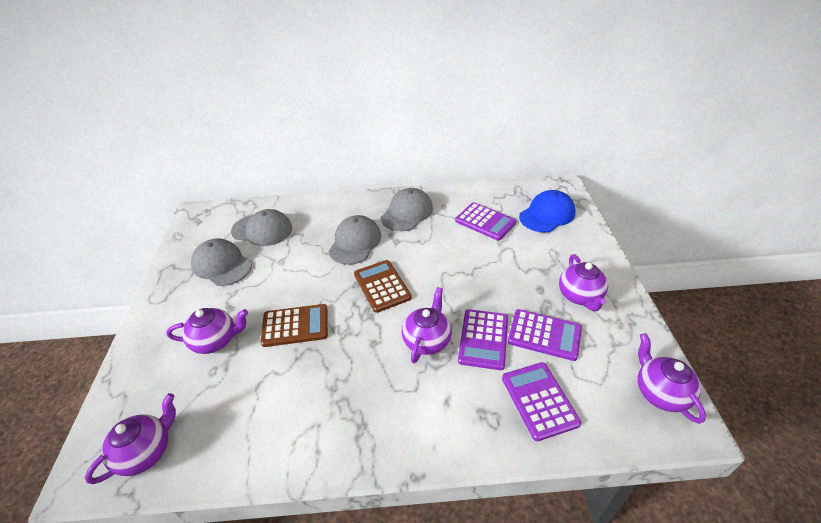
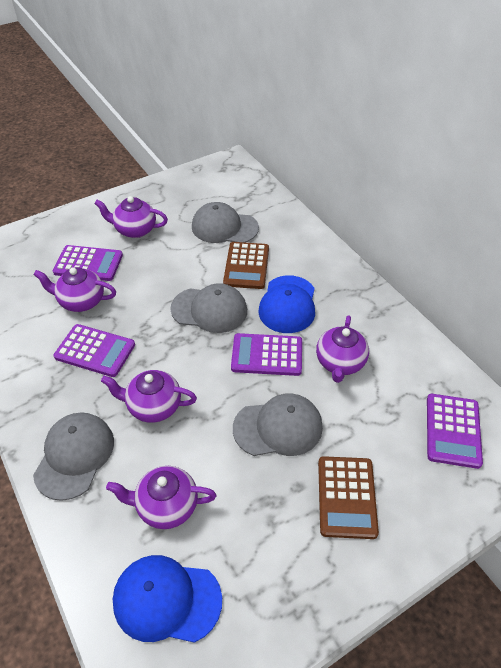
blue cap: 1 -> 2

